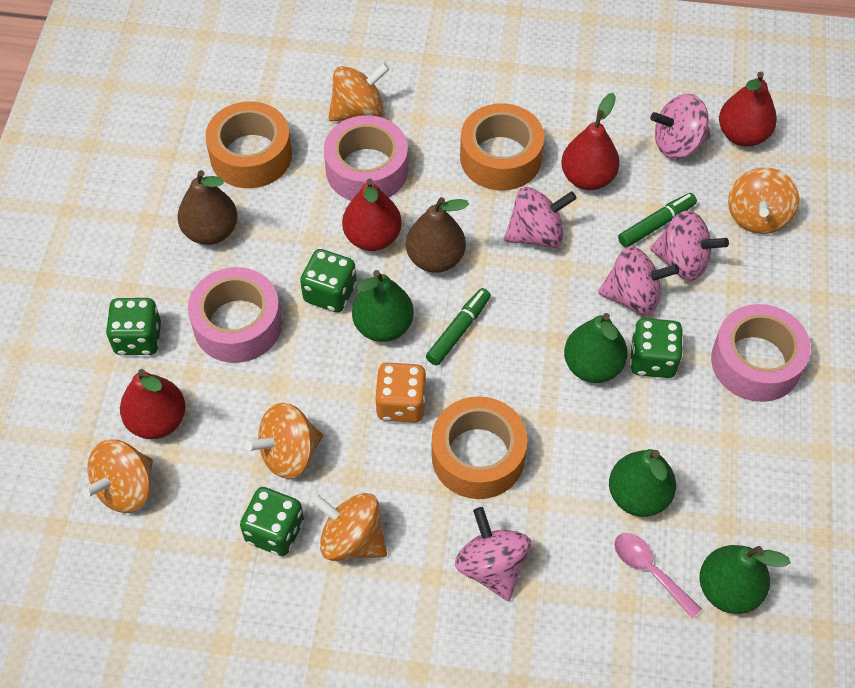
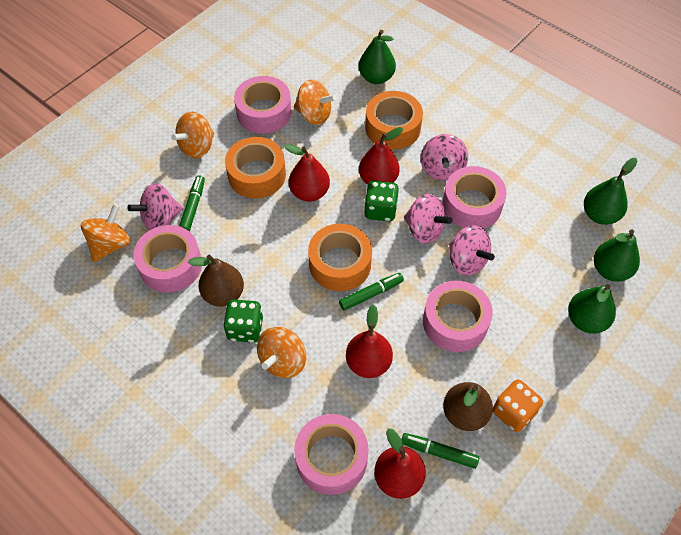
green dice: 4 -> 2
green marker: 2 -> 3
orange spinning top: 5 -> 4
pink spinning top: 5 -> 4
pink spoon: 1 -> 0
pink tape: 3 -> 5

